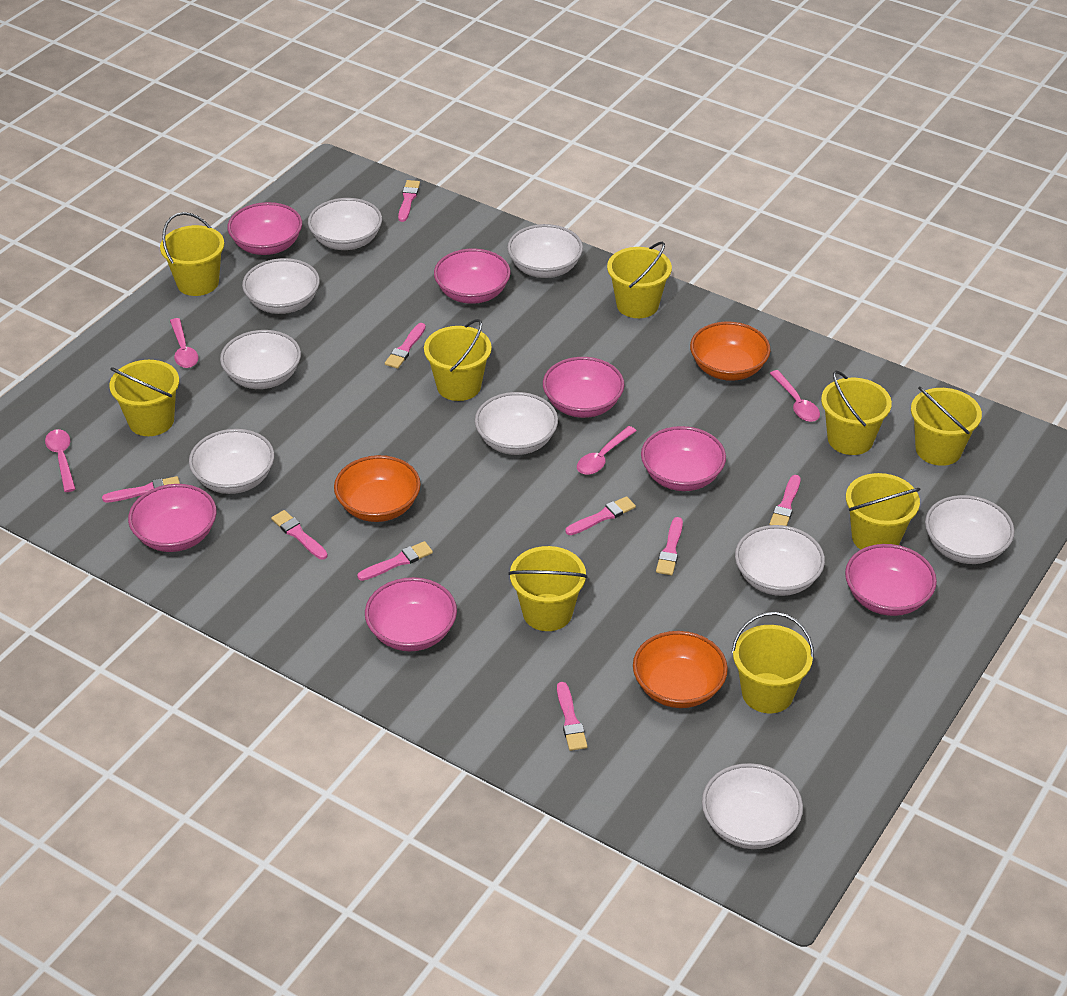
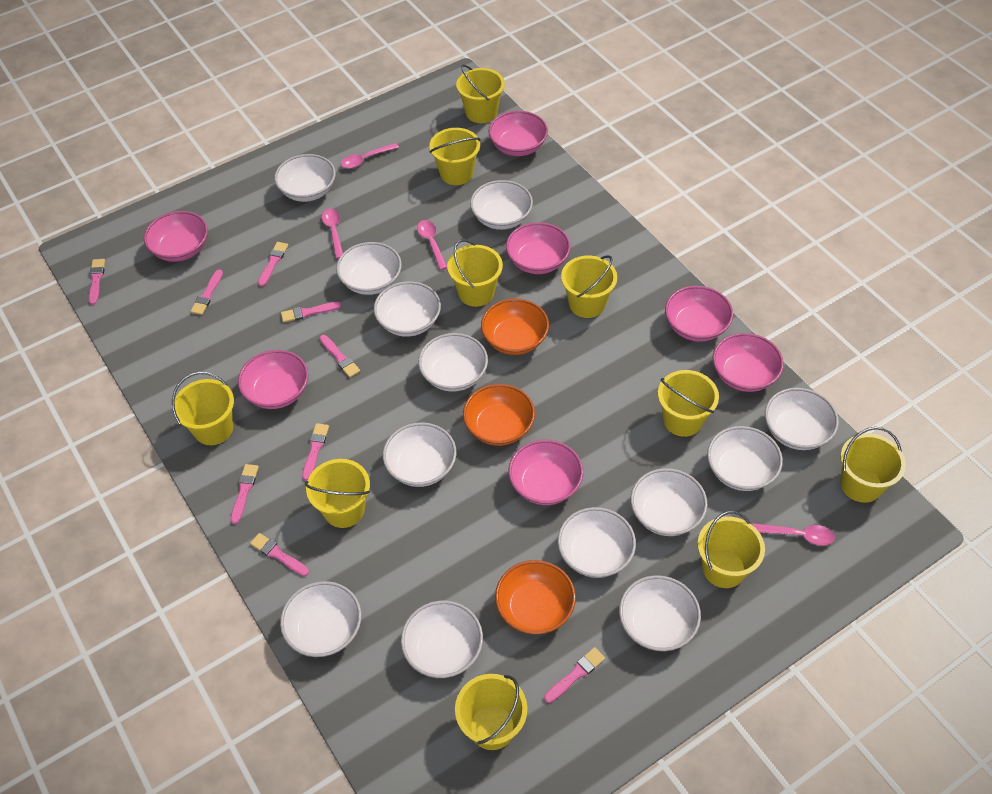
white bowl: 9 -> 13
yellow bucket: 9 -> 10

